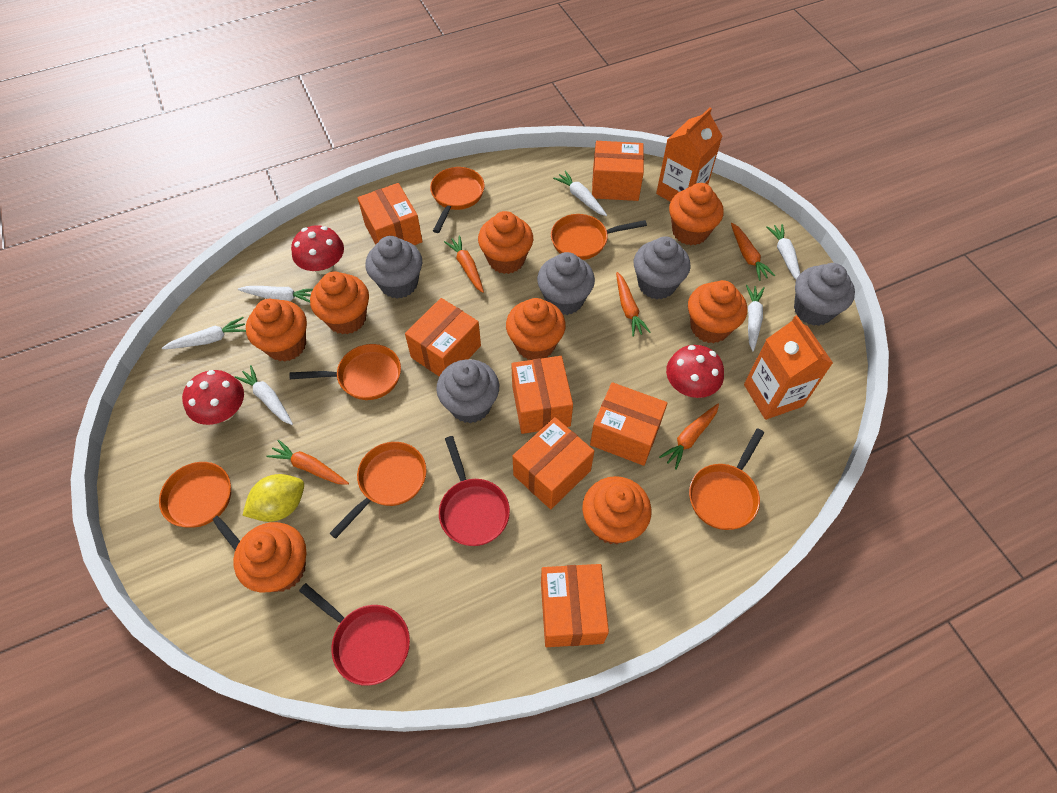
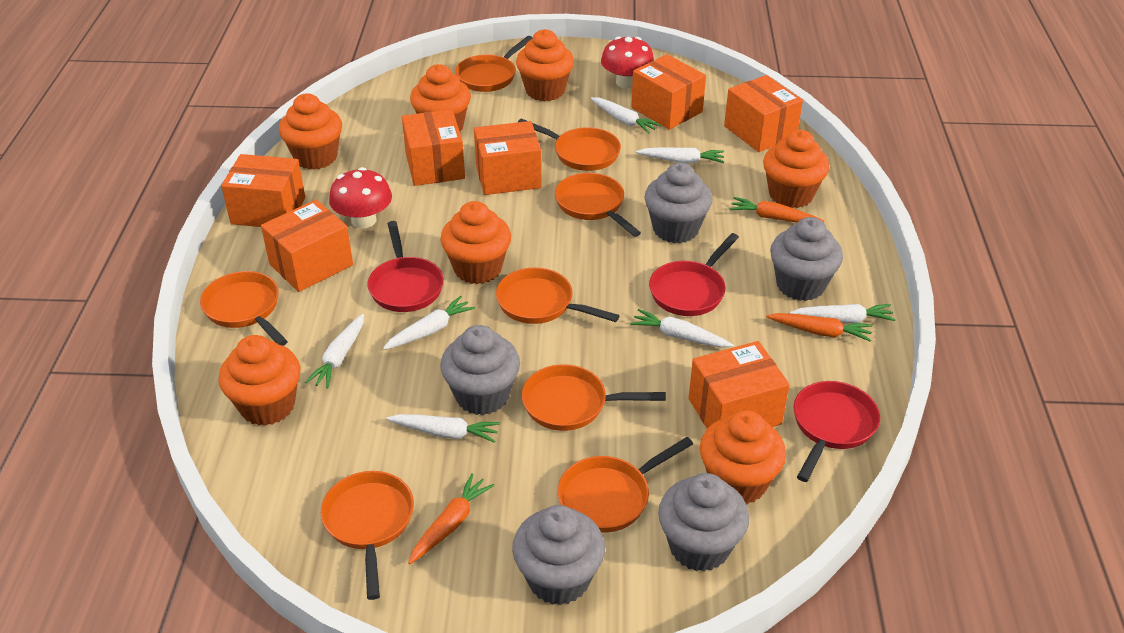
orange carrot: 5 -> 3
orange carton: 2 -> 0
orange cupcake: 8 -> 7
orange pan: 6 -> 8
red mushroom: 3 -> 2
red pan: 2 -> 3
white carrot: 6 -> 7
yellow lemon: 1 -> 0

